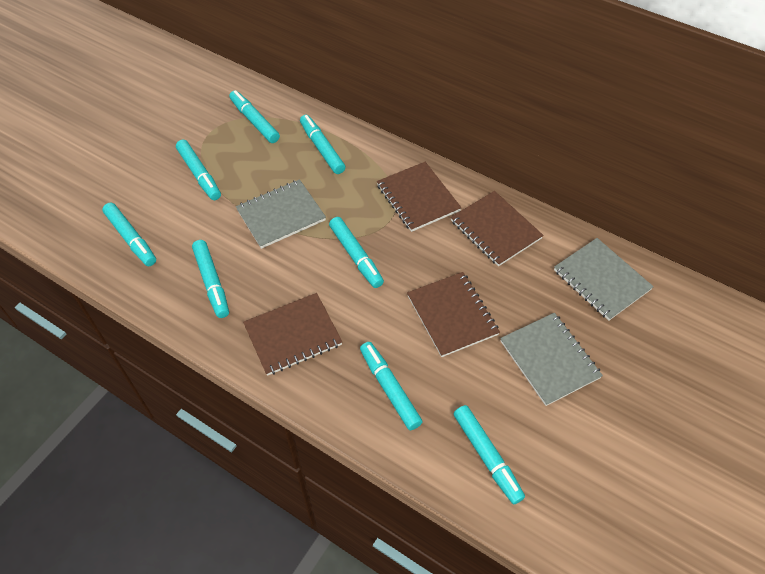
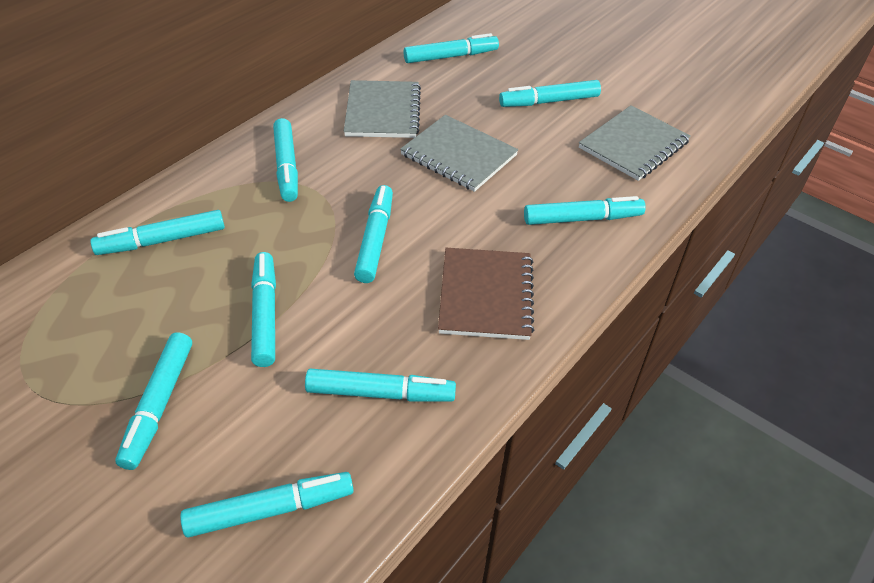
brown notebook: 4 -> 1
turquoise marker: 8 -> 10

